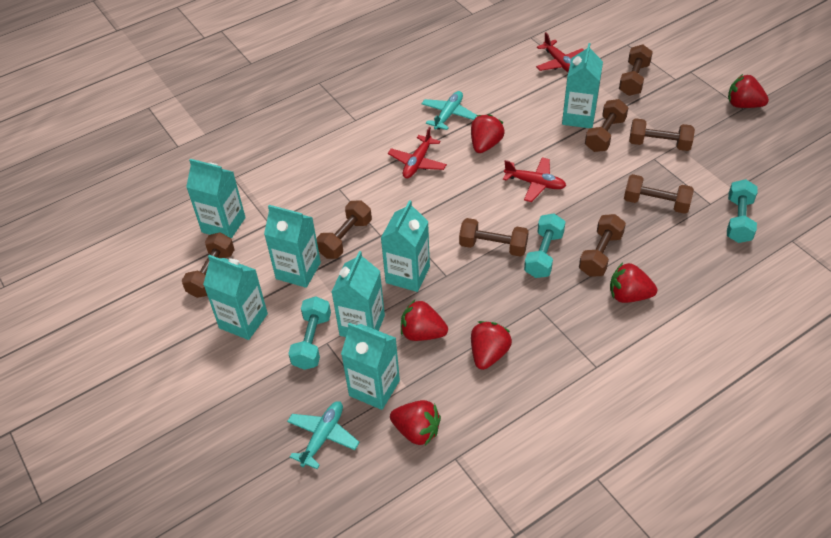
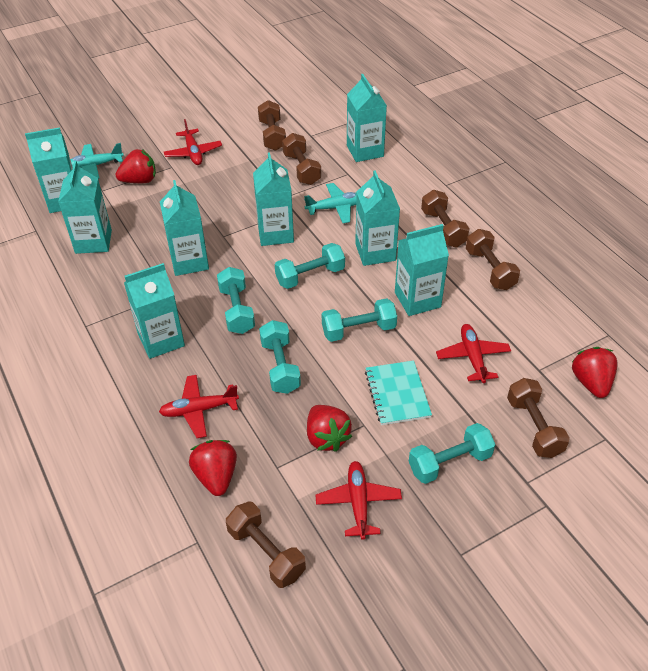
brown dumbbell: 8 -> 6
red plane: 3 -> 4
red strawberry: 6 -> 4
turquoise carton: 7 -> 8
turquoise dumbbell: 3 -> 5
turquoise notebook: 0 -> 1

